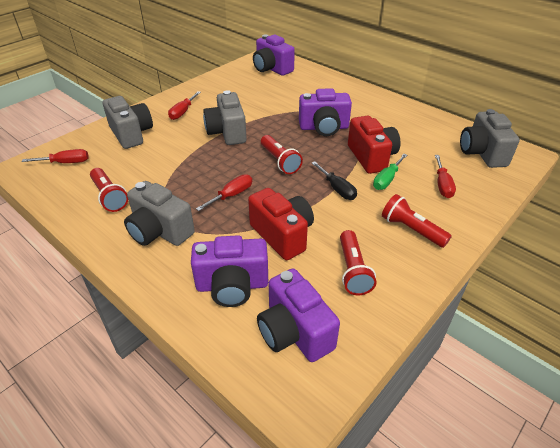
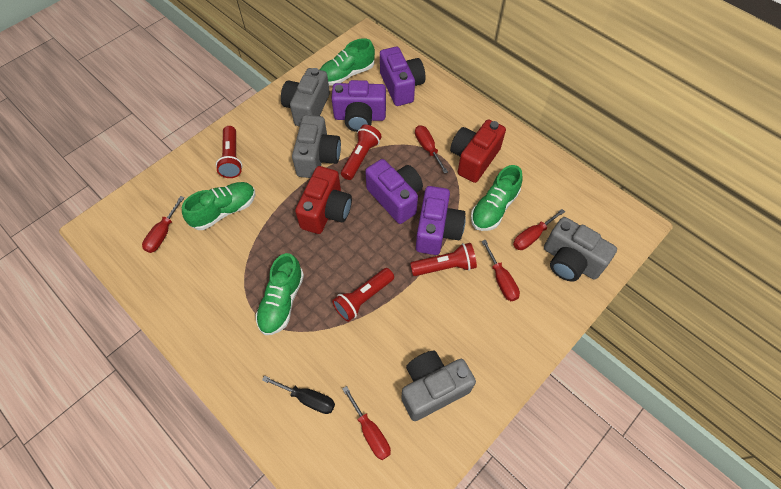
green screwdriver: 1 -> 0
green shoe: 0 -> 4
red screwdriver: 4 -> 5

